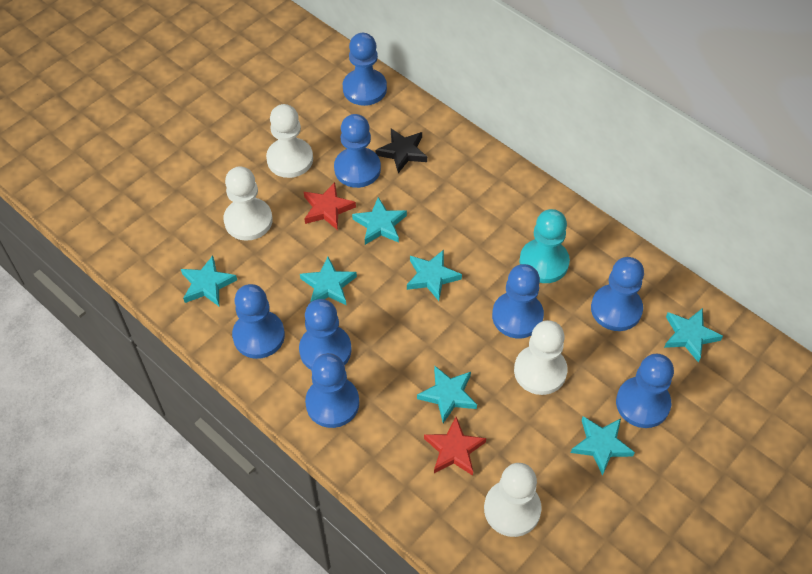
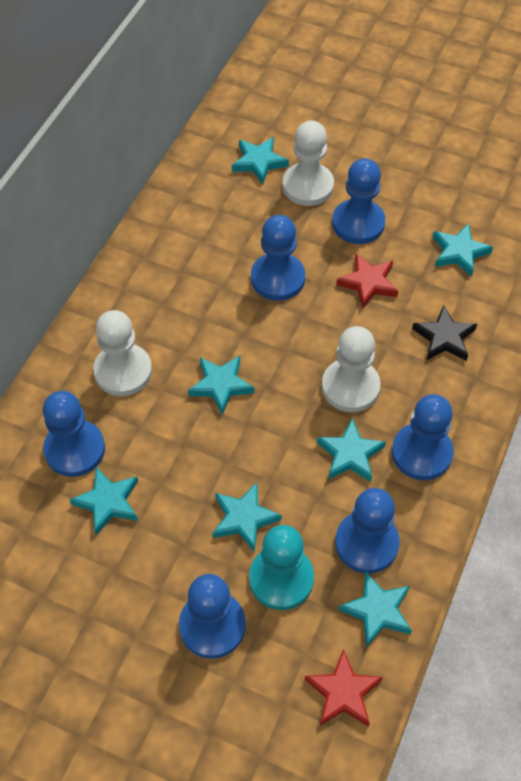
blue pawn: 8 -> 6
white pawn: 4 -> 3

